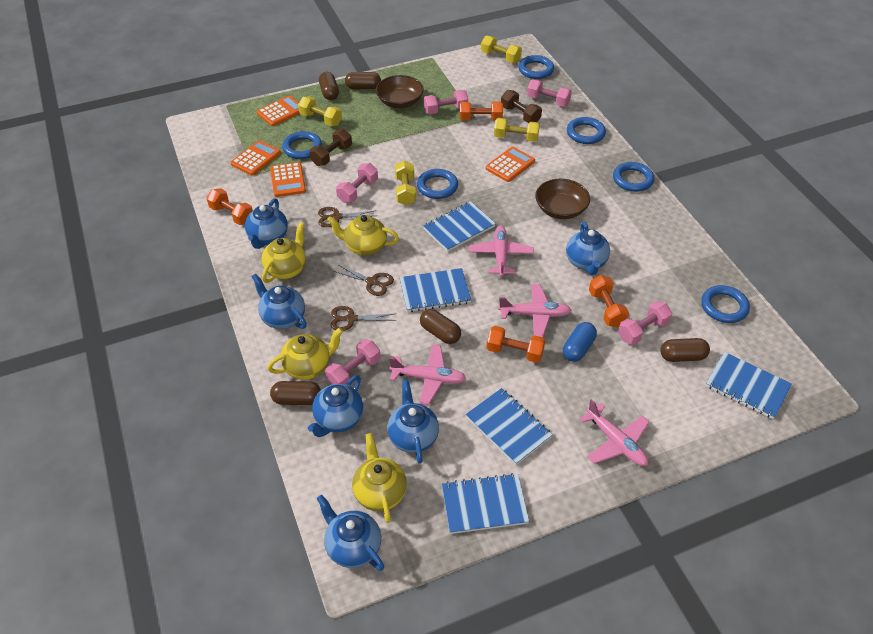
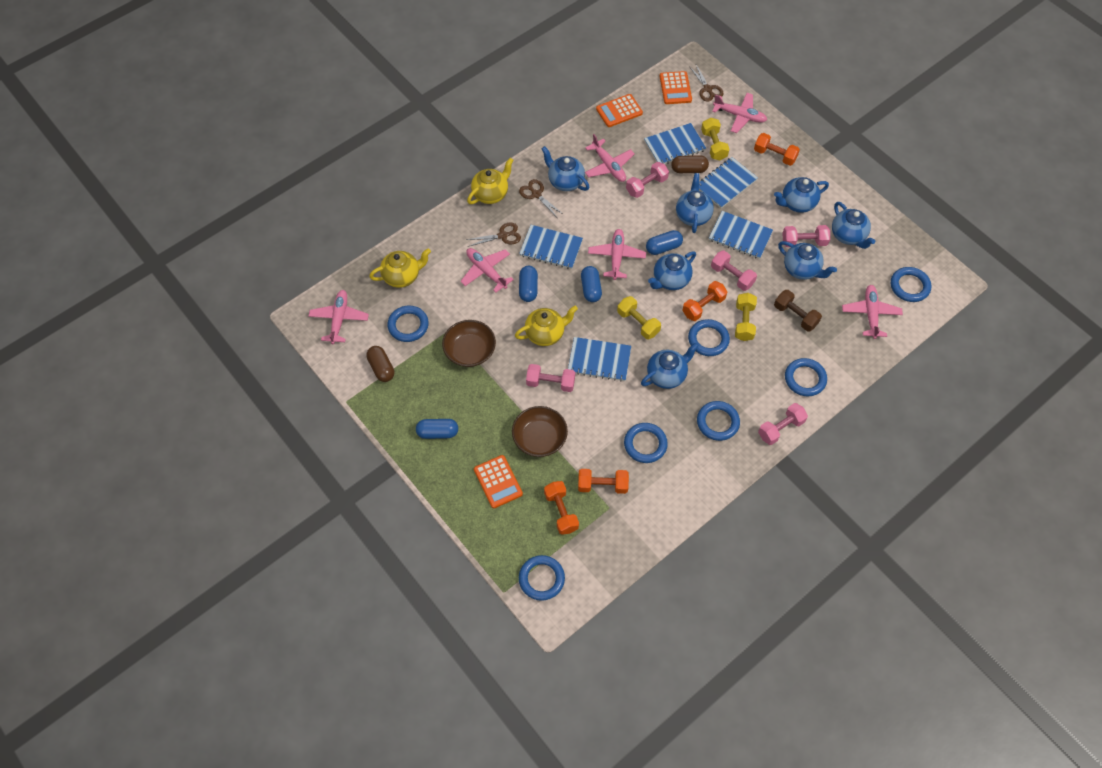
blue capsule: 1 -> 4
blue ring: 6 -> 7
blue teapot: 6 -> 7
brown capsule: 5 -> 2
brown dumbbell: 2 -> 1
orange calculator: 4 -> 3
pink plane: 4 -> 6
yellow dumbbell: 4 -> 3
yellow teapot: 4 -> 3

